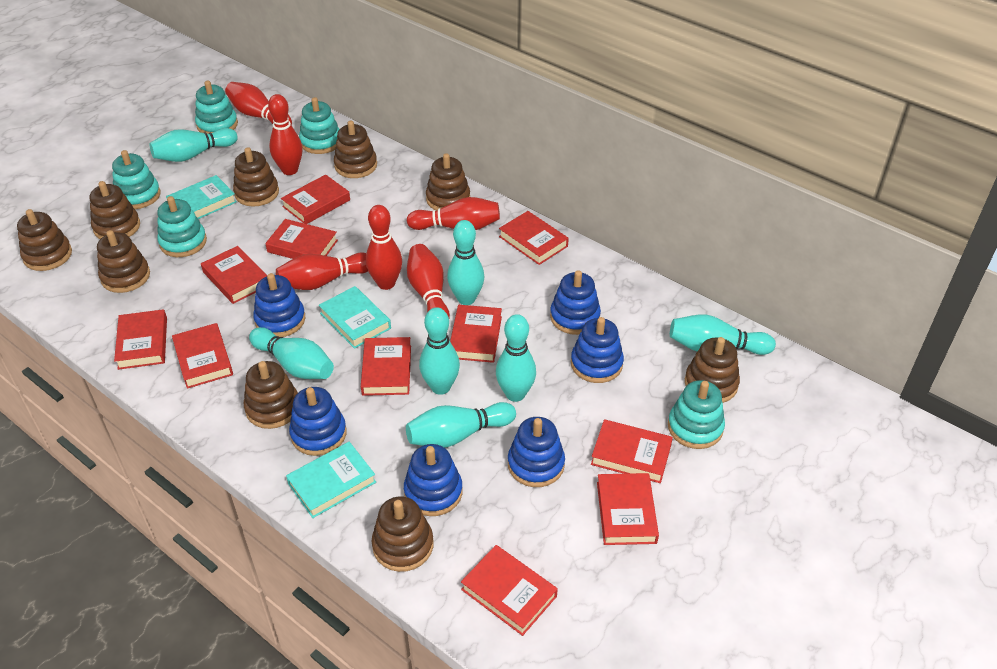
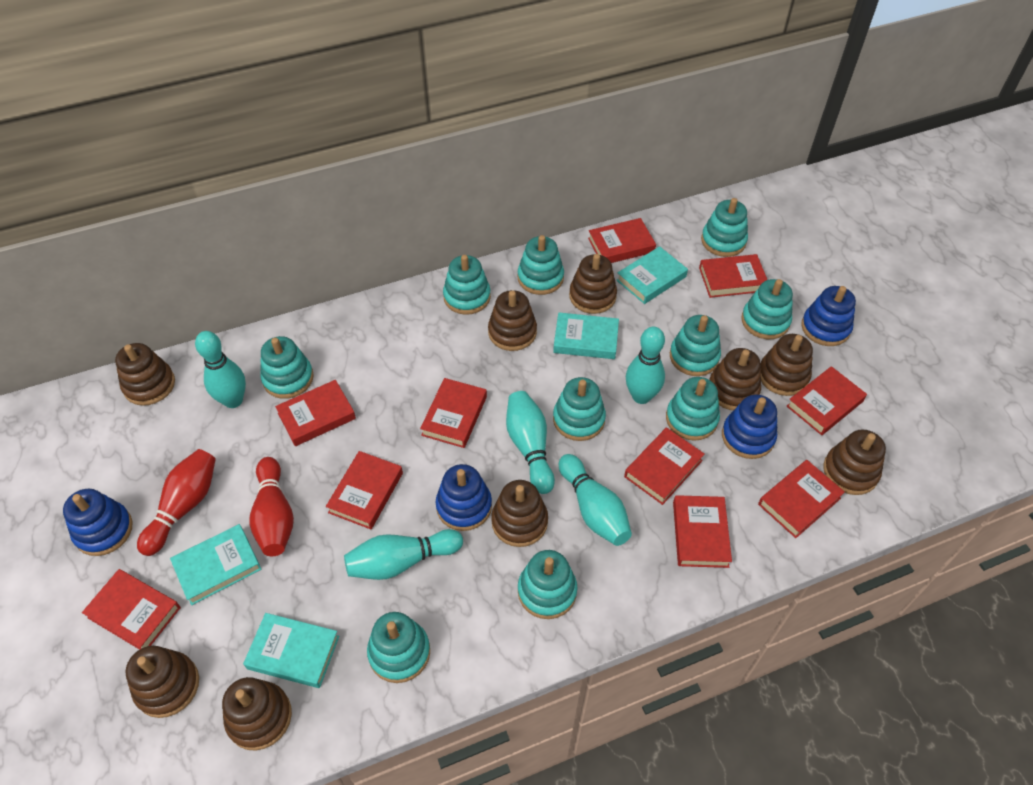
blue stacking toy: 6 -> 4
red book: 11 -> 10
red bowling pin: 6 -> 2
turquoise book: 3 -> 4
turquoise bowling pin: 7 -> 5
turquoise stacking toy: 5 -> 10

